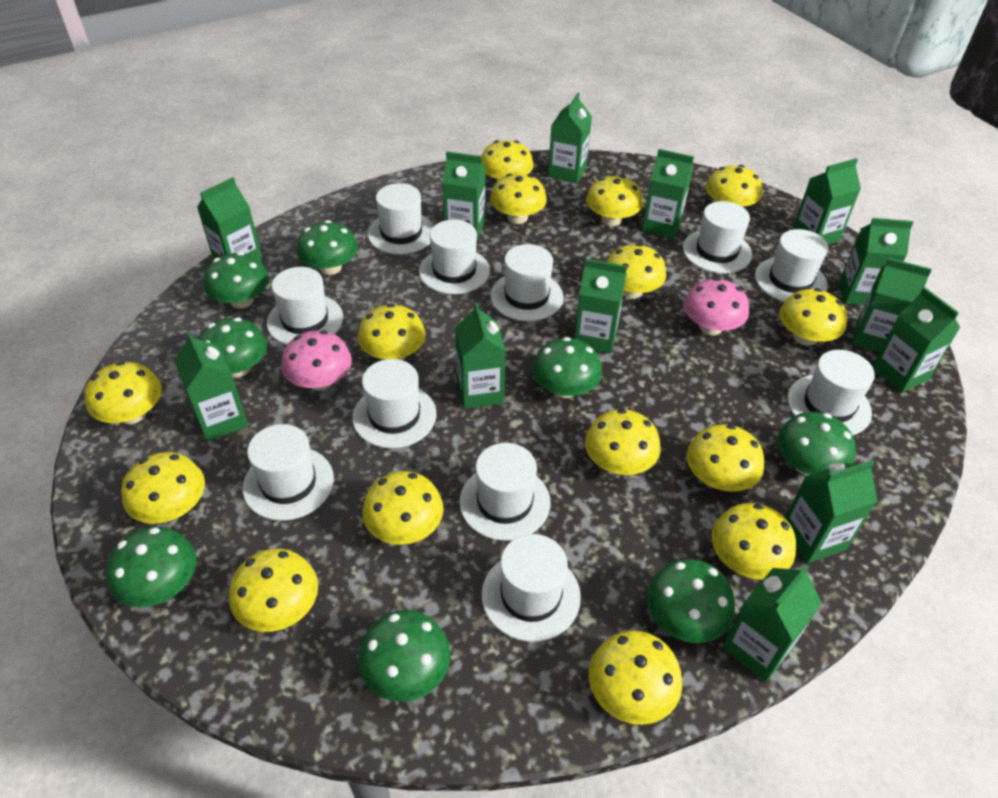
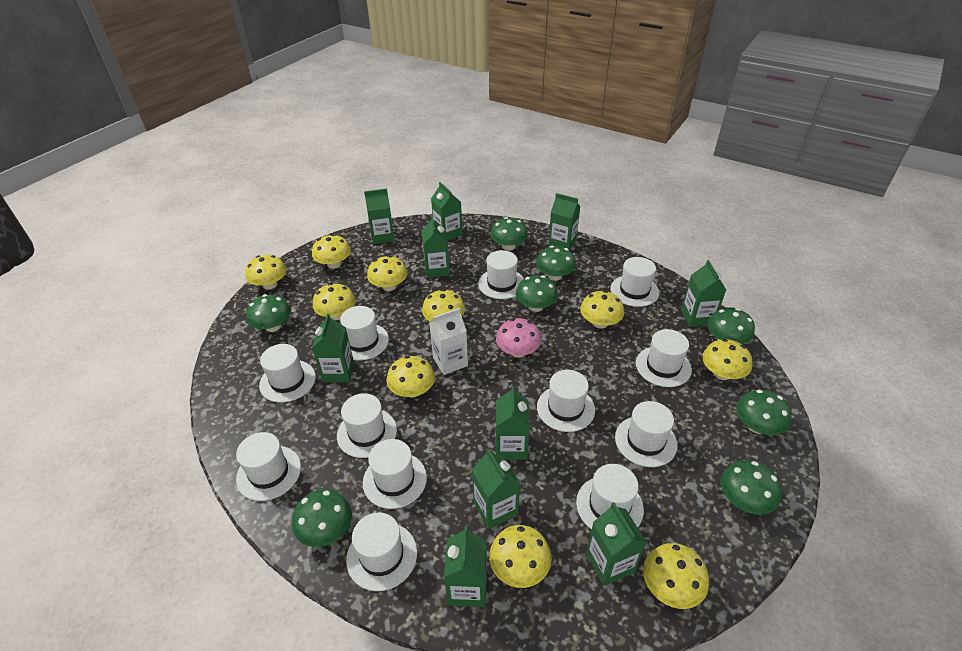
green carton: 13 -> 10
pink mushroom: 2 -> 1
white carton: 0 -> 1
white hat: 11 -> 12
yellow mushroom: 15 -> 10

